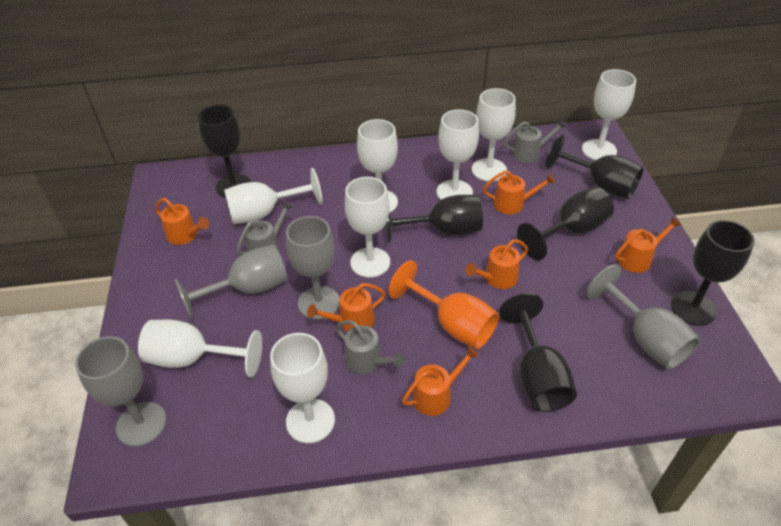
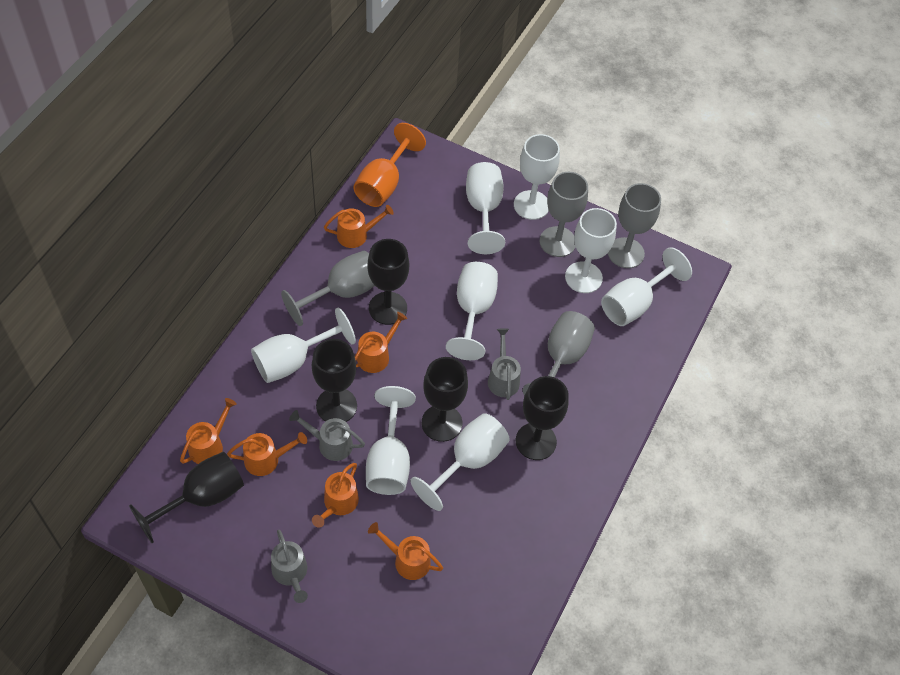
black goblet: 6 -> 5

